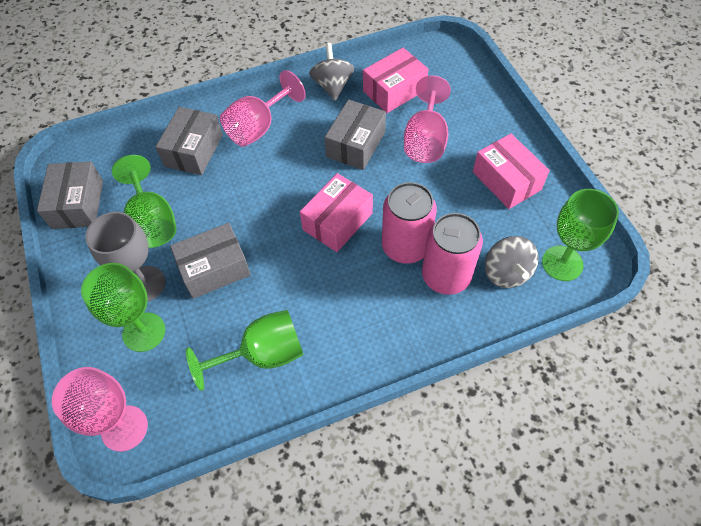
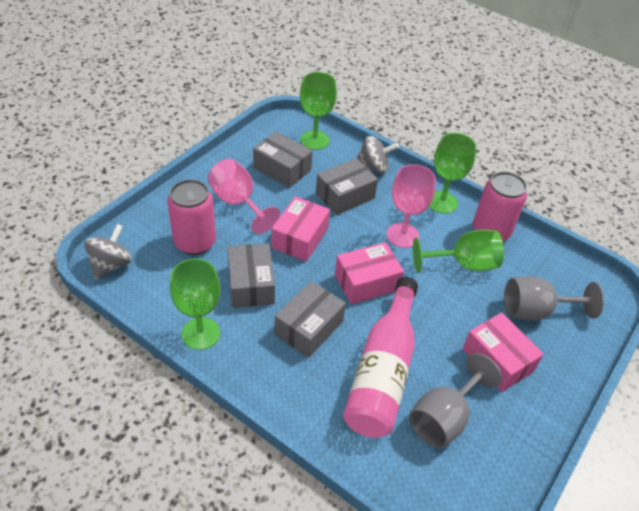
grey goblet: 1 -> 2
pink bottle: 0 -> 1
pink goblet: 3 -> 2

